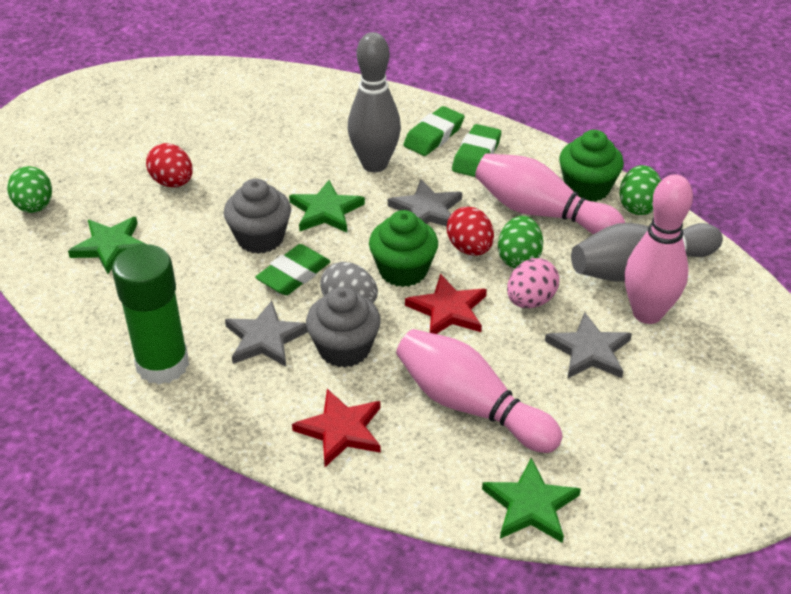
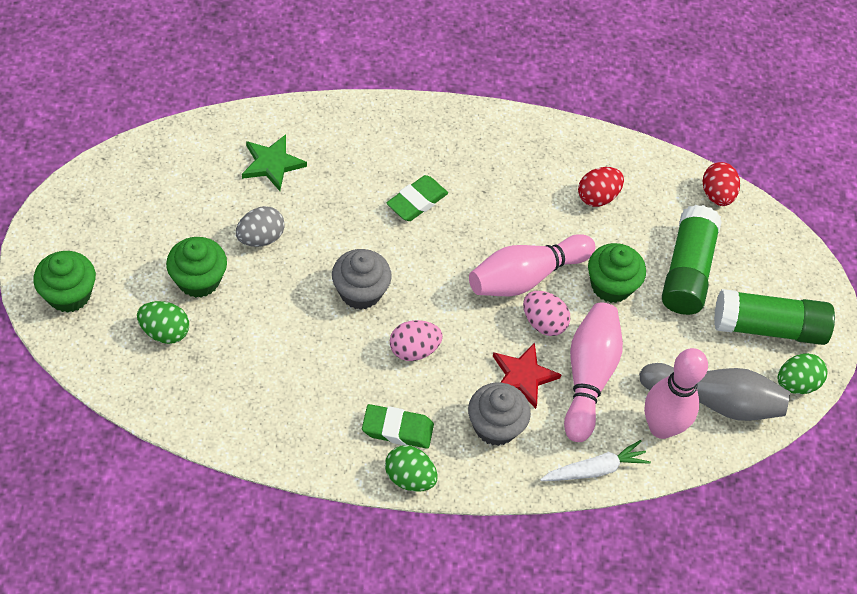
green cupcake: 2 -> 3
green eraser: 3 -> 2
green glue stick: 1 -> 2
green star: 3 -> 1
grey bowling pin: 2 -> 1
grey star: 3 -> 0
pink egg: 1 -> 2
red star: 2 -> 1
white carrot: 0 -> 1

